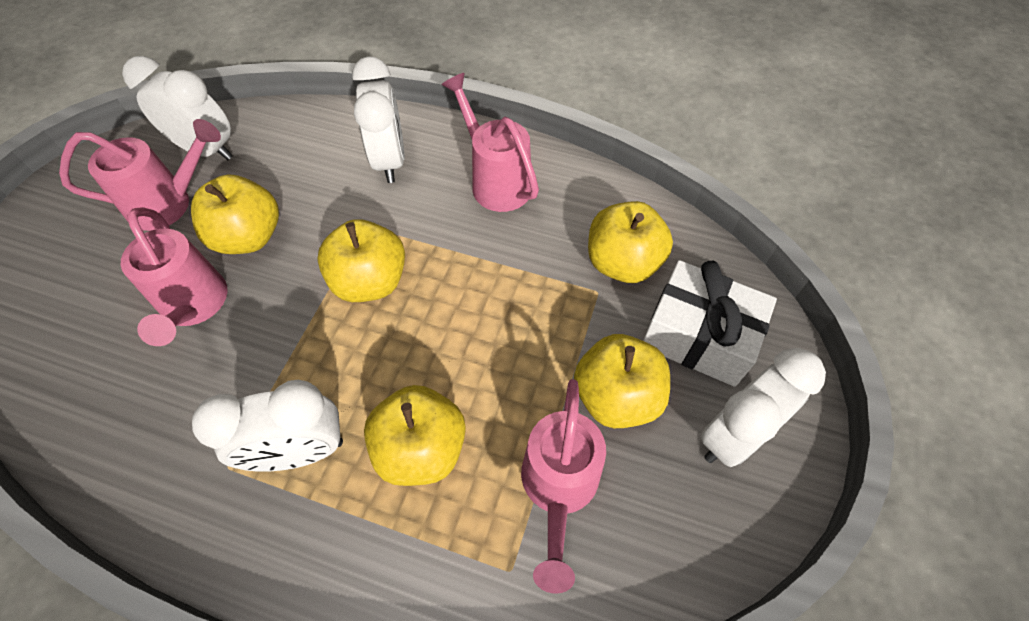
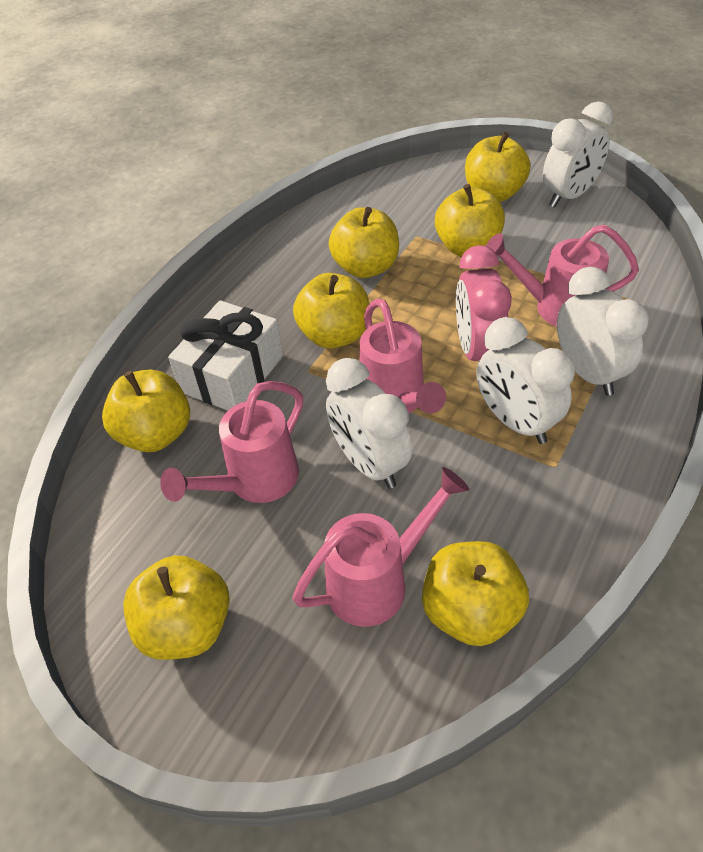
pink clock: 0 -> 1
yellow apple: 5 -> 7

